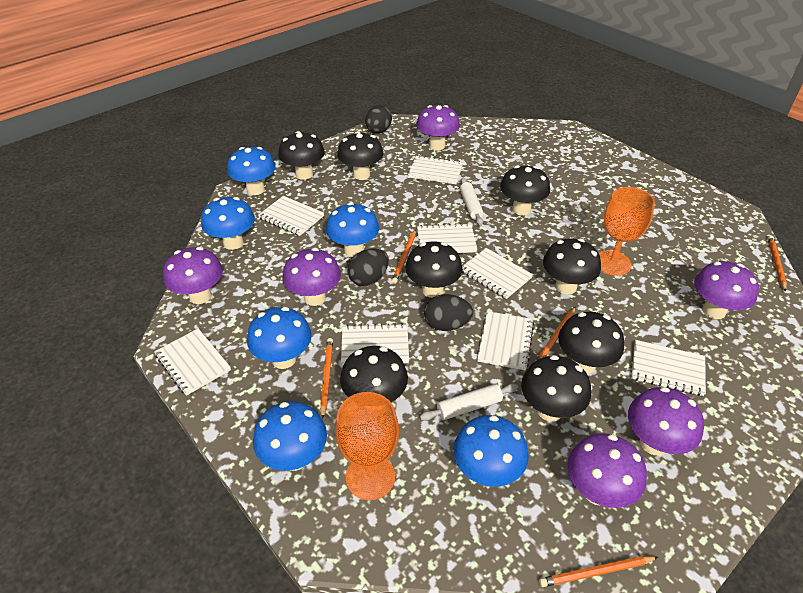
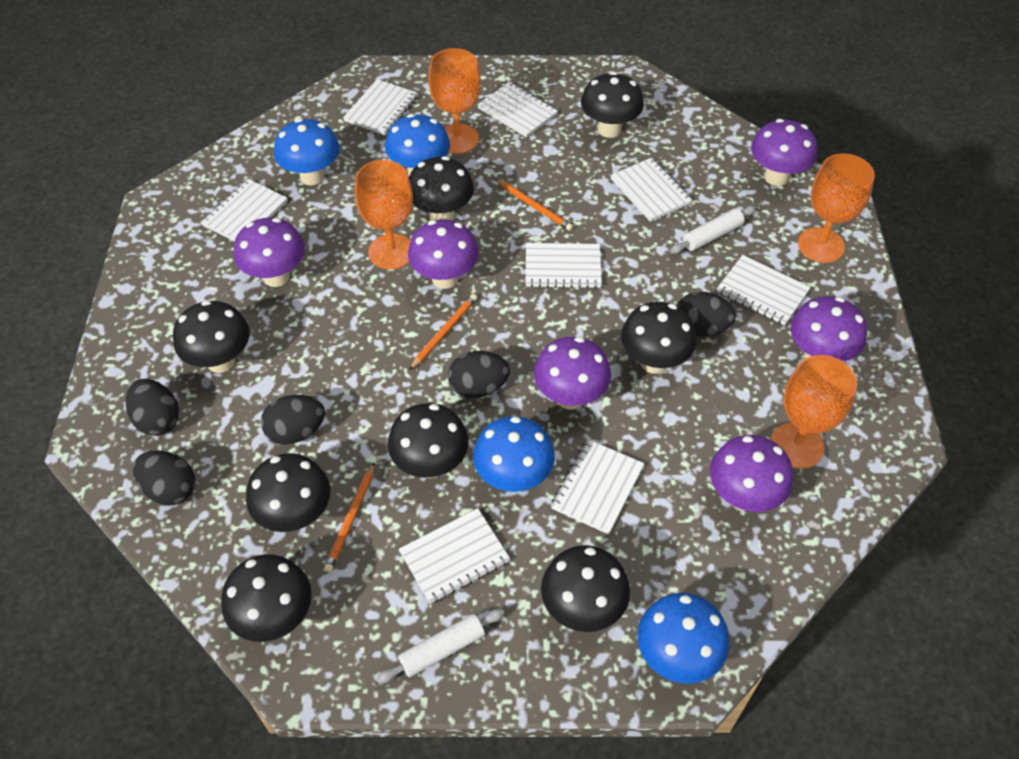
black egg: 3 -> 5
blue mushroom: 6 -> 4
orange goblet: 2 -> 4
orange pencil: 5 -> 3

